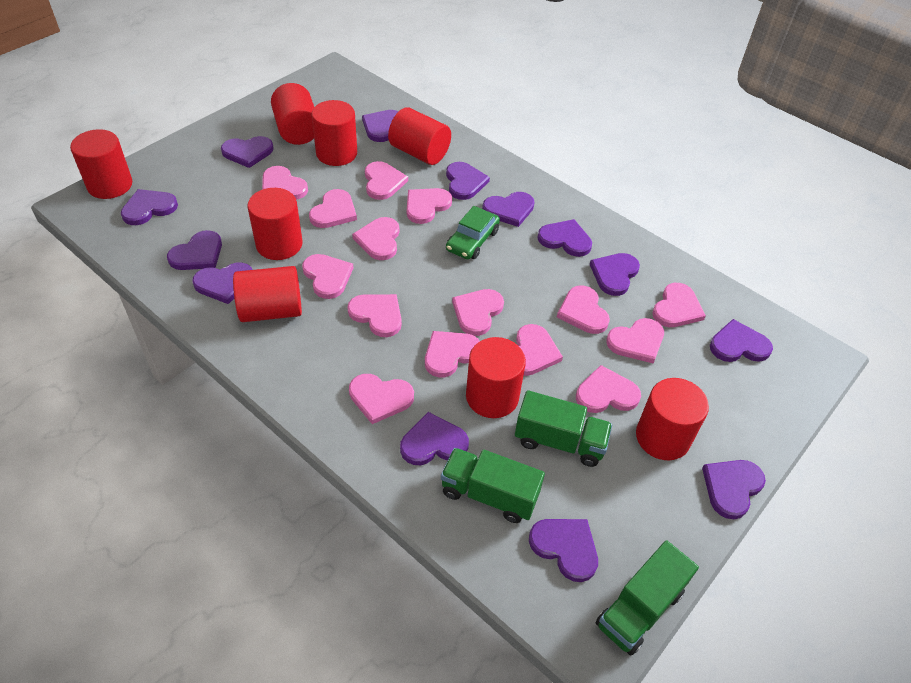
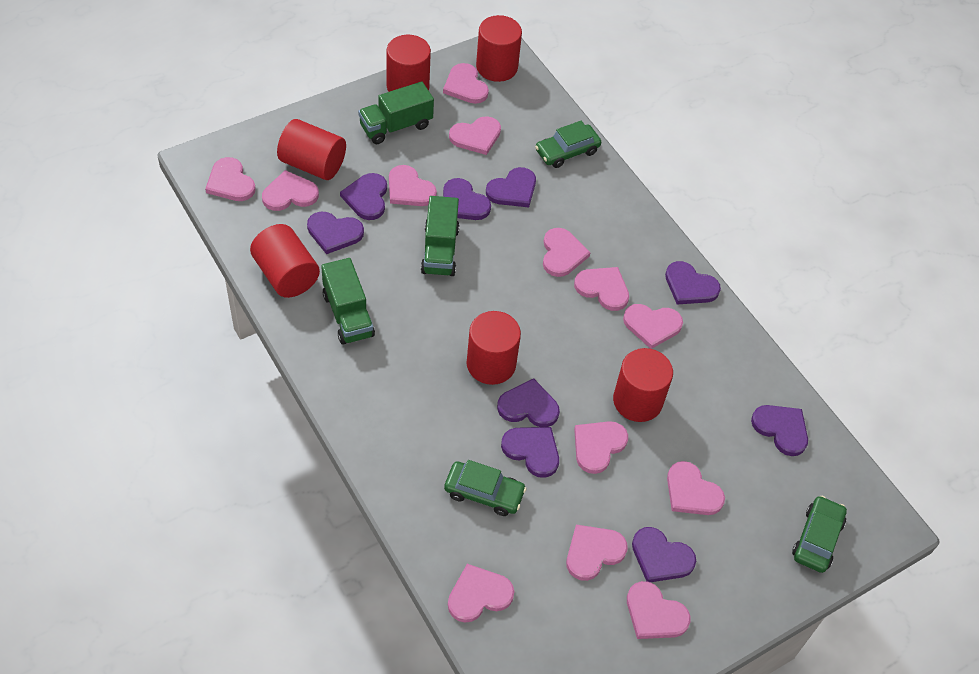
green car: 1 -> 3
pink heart: 15 -> 13
purple heart: 13 -> 9
red cylinder: 8 -> 6

